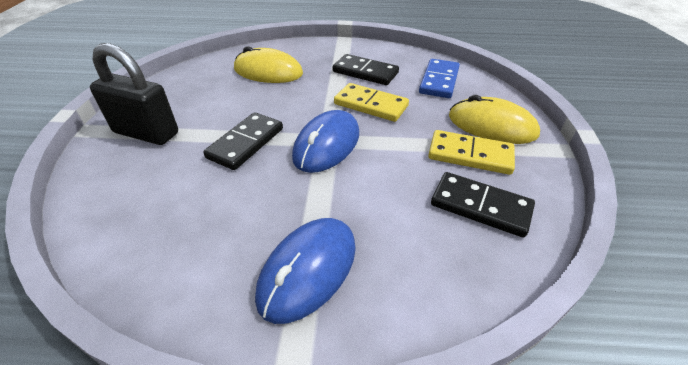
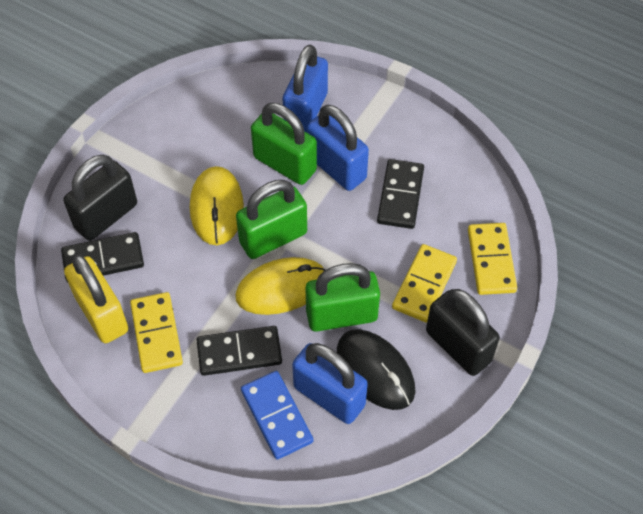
black mouse: 0 -> 1
black padlock: 1 -> 2
blue mouse: 2 -> 0
blue padlock: 0 -> 3
green padlock: 0 -> 3
yellow domino: 2 -> 3
yellow padlock: 0 -> 1

